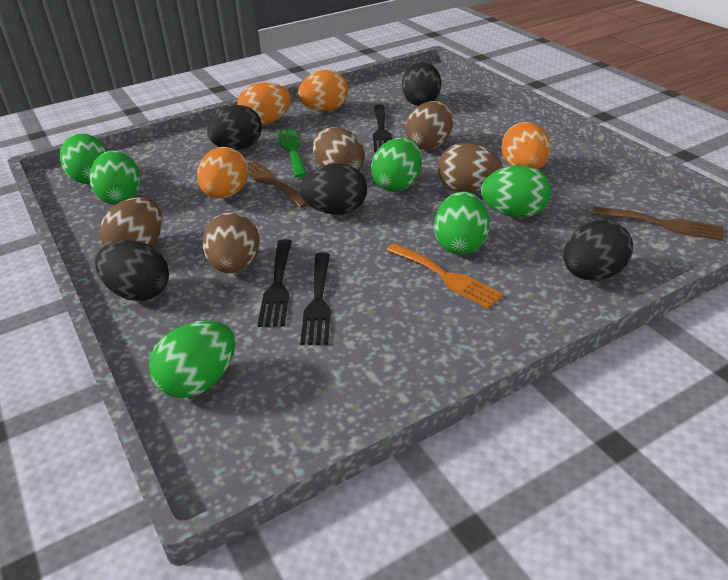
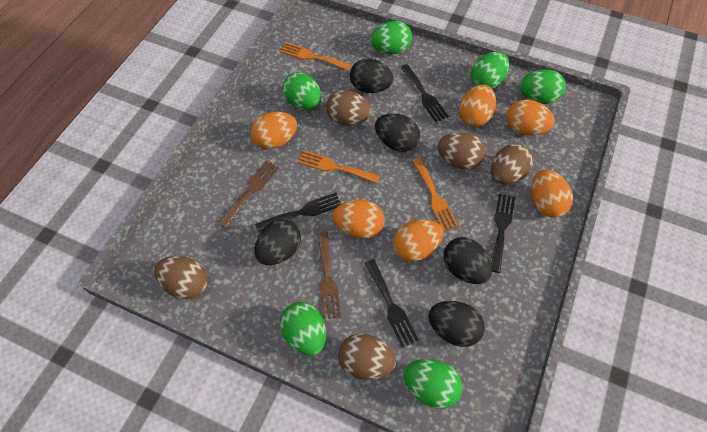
black fork: 3 -> 4
green fork: 1 -> 0
orange egg: 4 -> 6
orange fork: 1 -> 3

